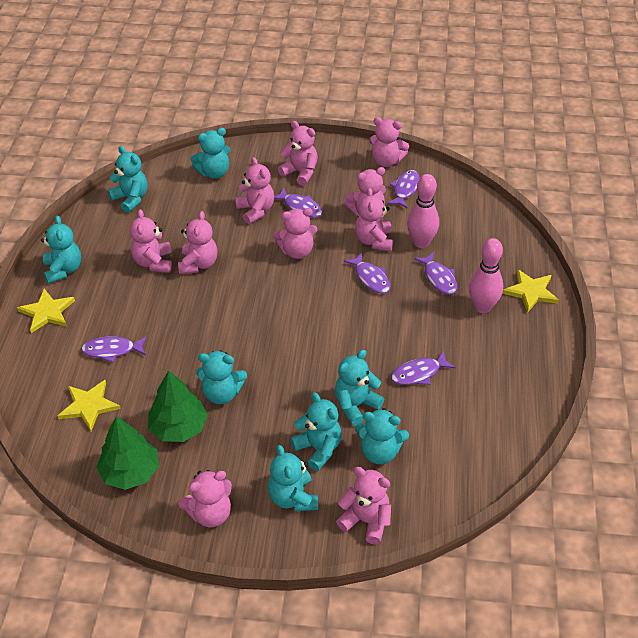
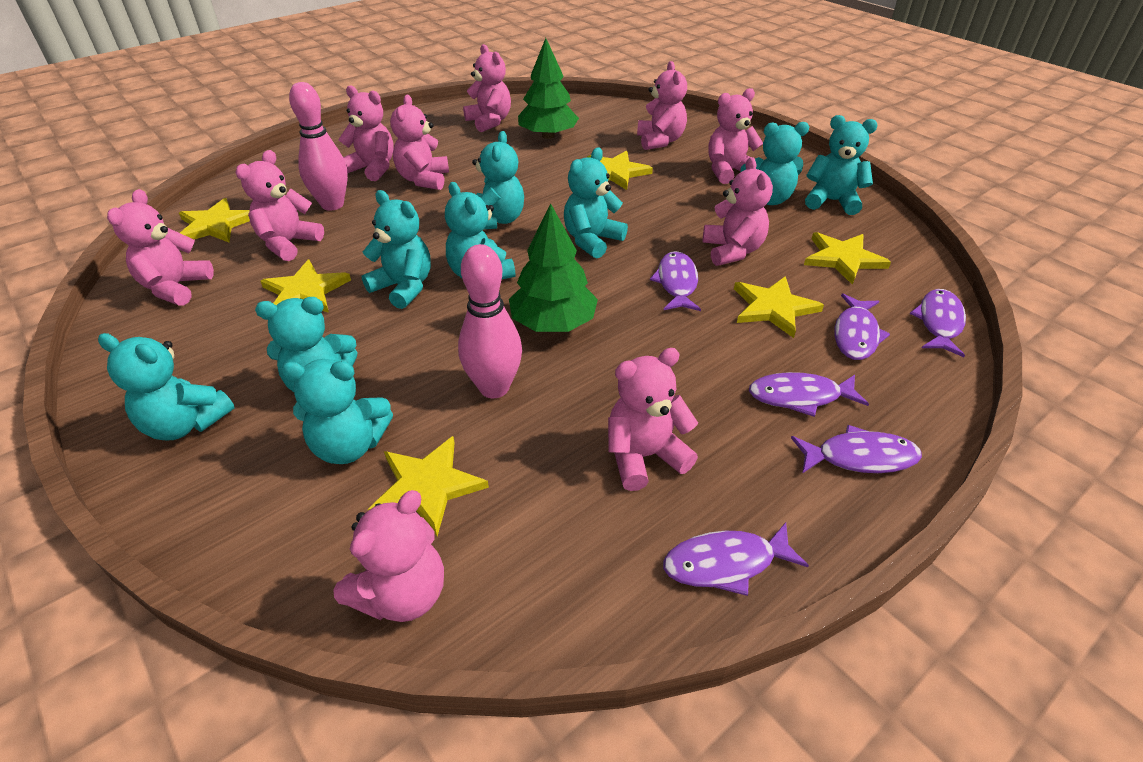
turquoise teddy bear: 8 -> 9
yellow star: 3 -> 6

